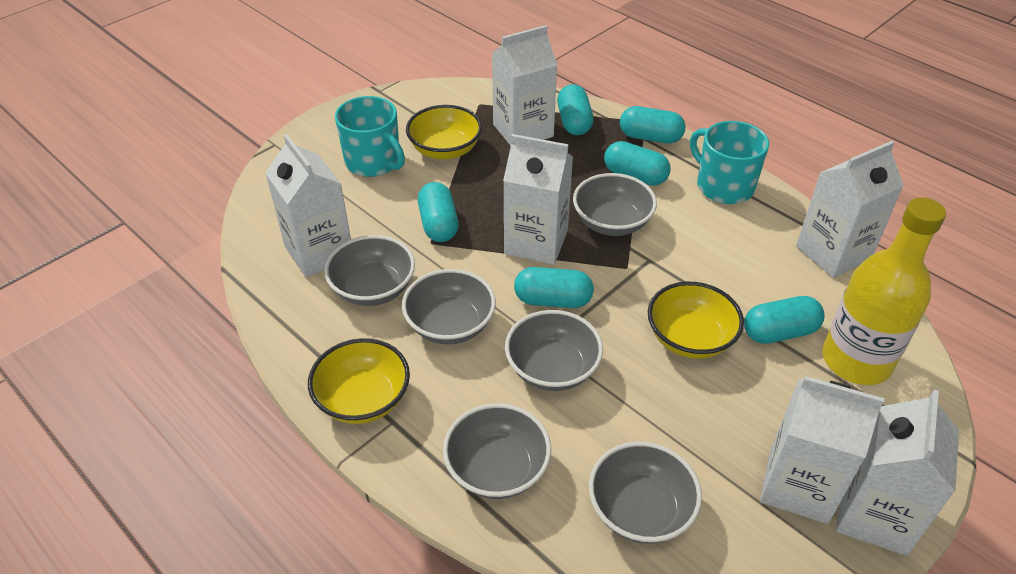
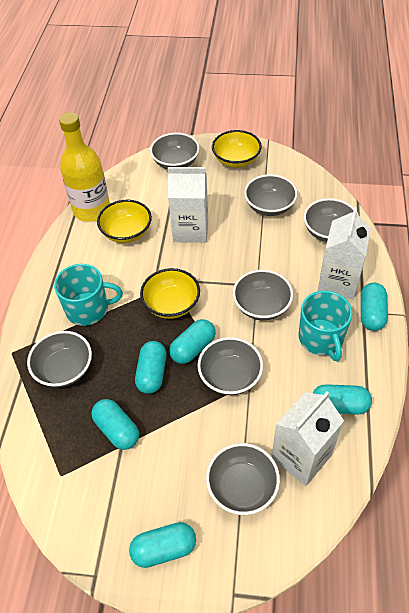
grey bowl: 6 -> 7
white carton: 6 -> 3

